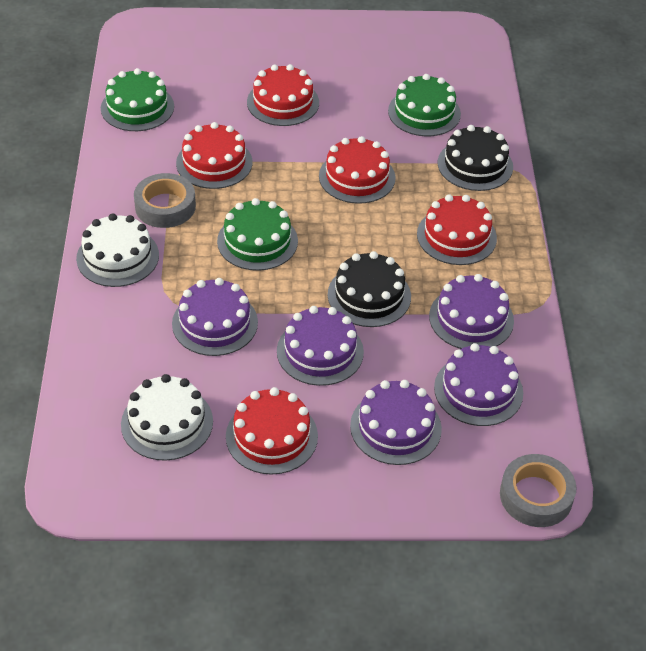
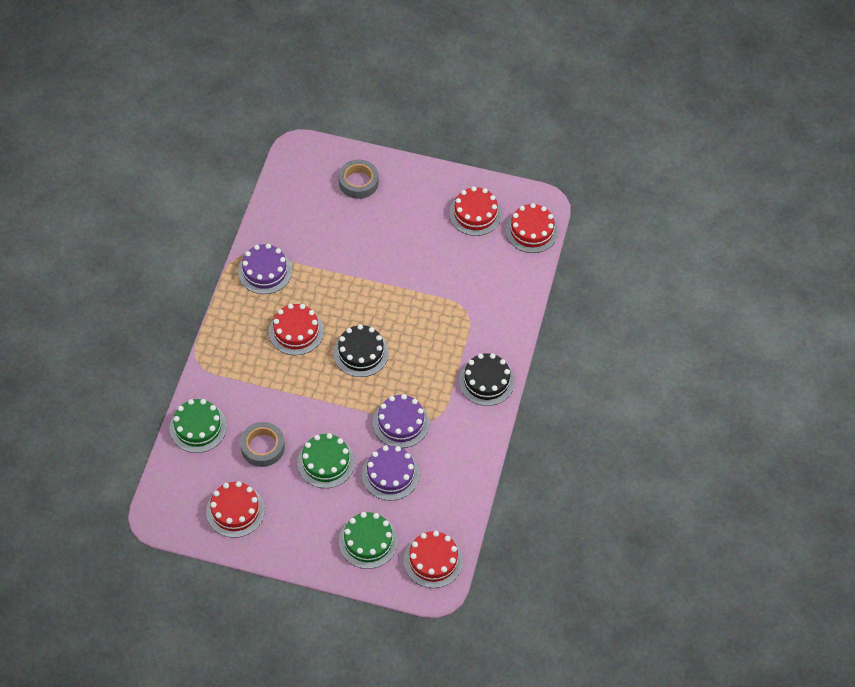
purple cake: 5 -> 3
white cake: 2 -> 0

